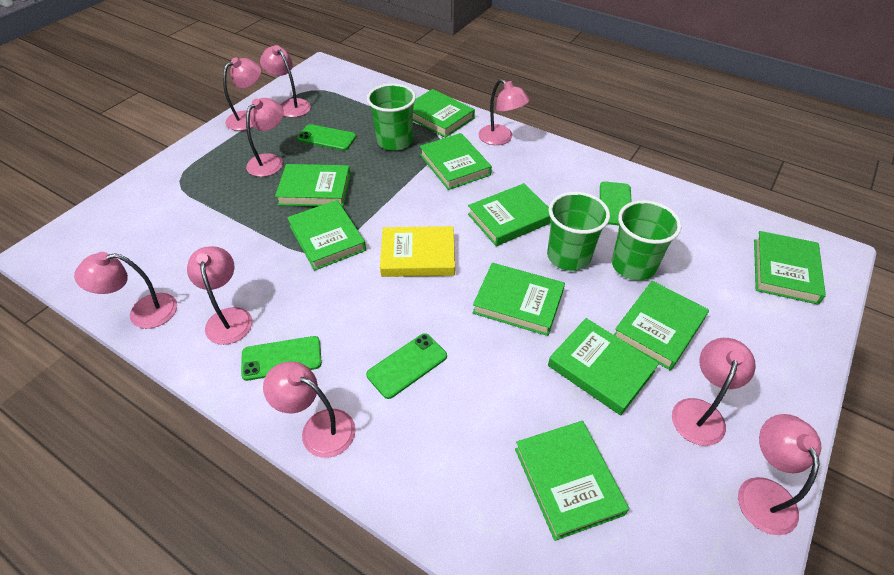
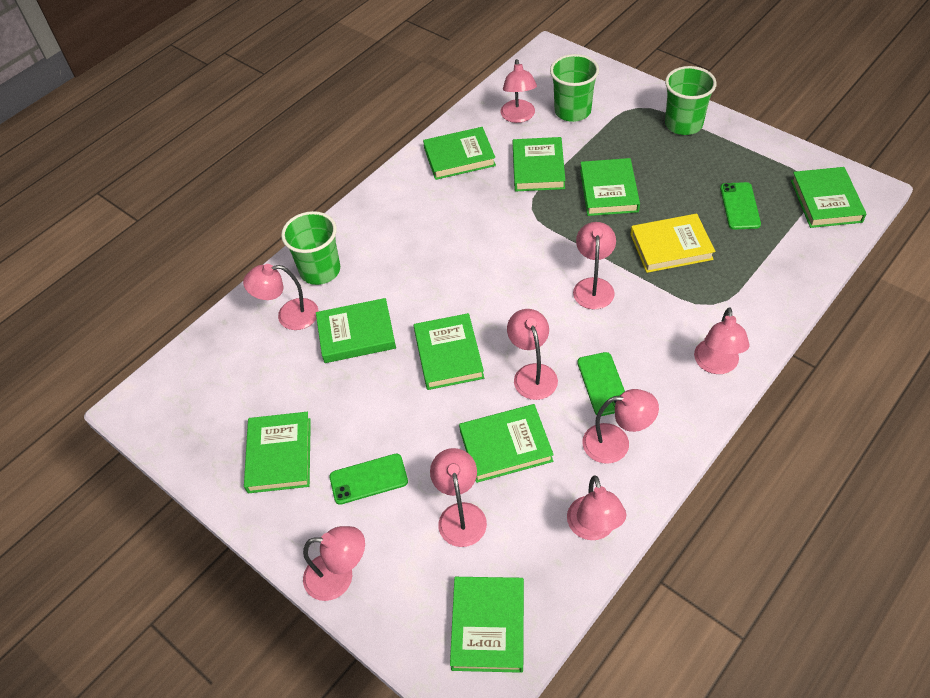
green book: 10 -> 9
green phone: 4 -> 3

